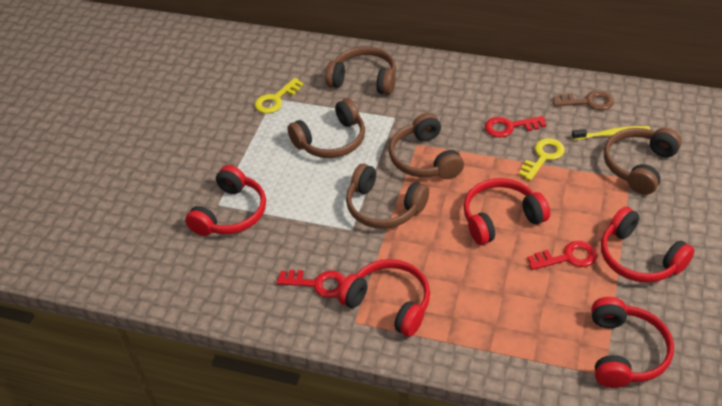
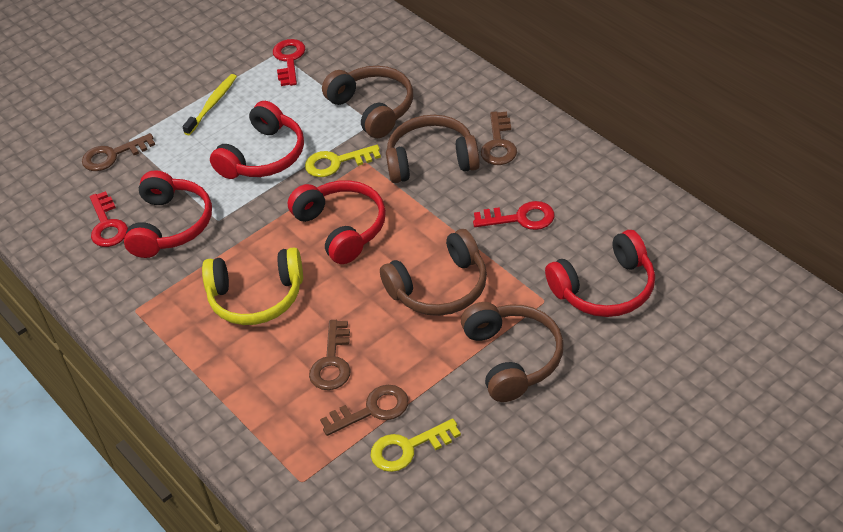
brown headphones: 5 -> 4
brown key: 1 -> 4
red headphones: 5 -> 4
yellow headphones: 0 -> 1

